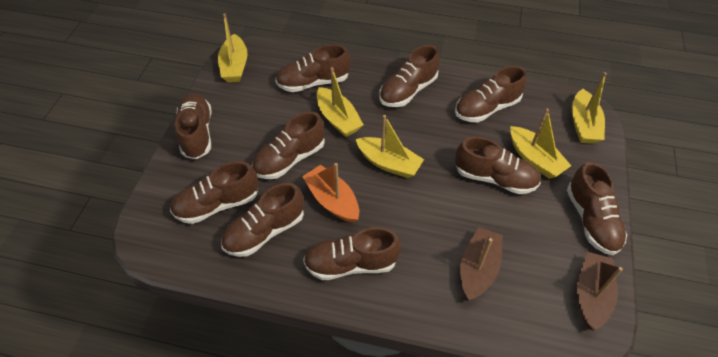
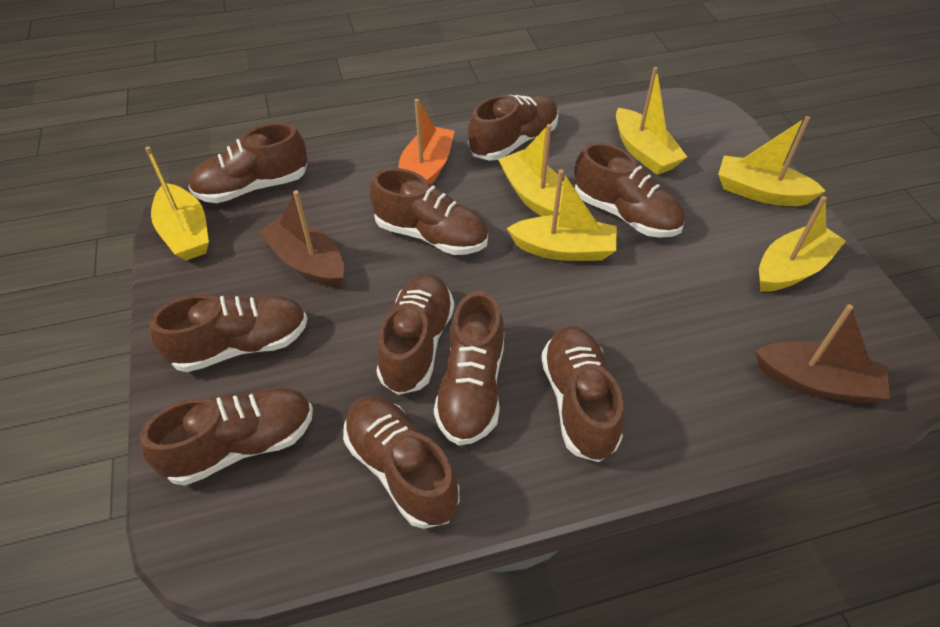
yellow boat: 5 -> 6

